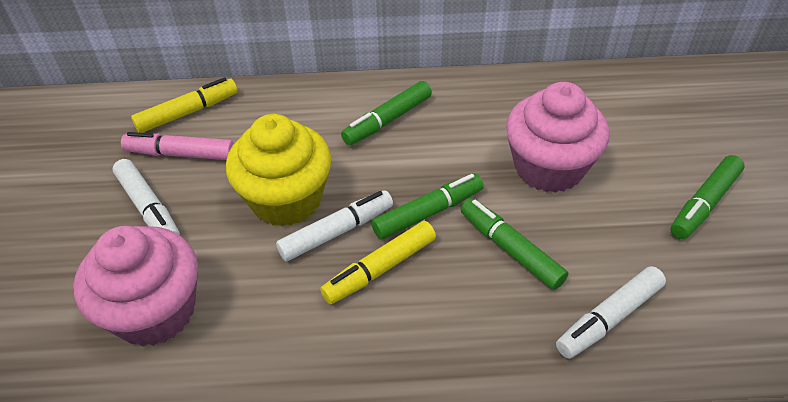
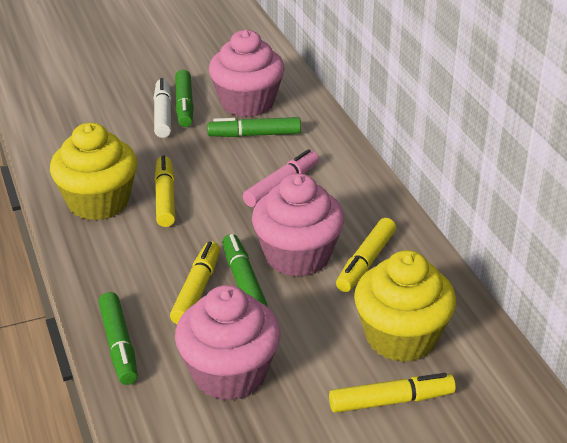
pink cupcake: 2 -> 3
white marker: 3 -> 1
yellow cupcake: 1 -> 2
yellow marker: 2 -> 4

